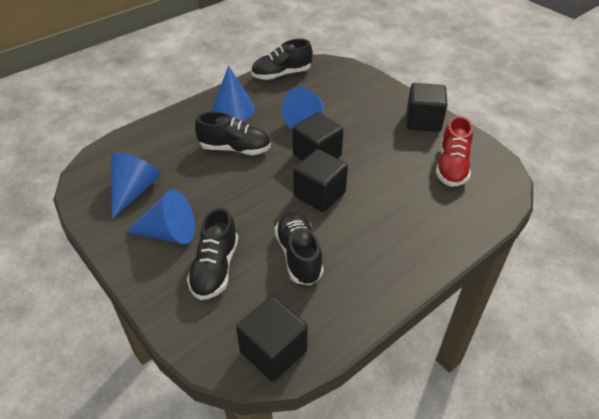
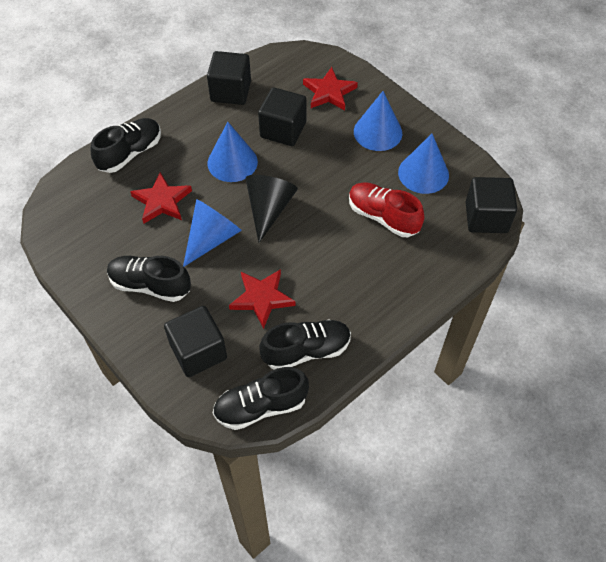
black cone: 0 -> 1
red star: 0 -> 3

